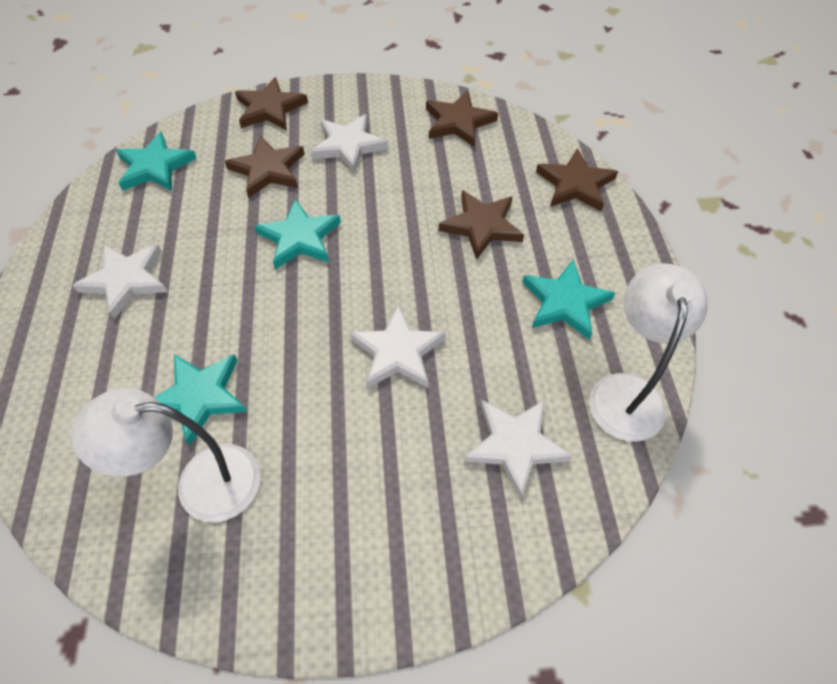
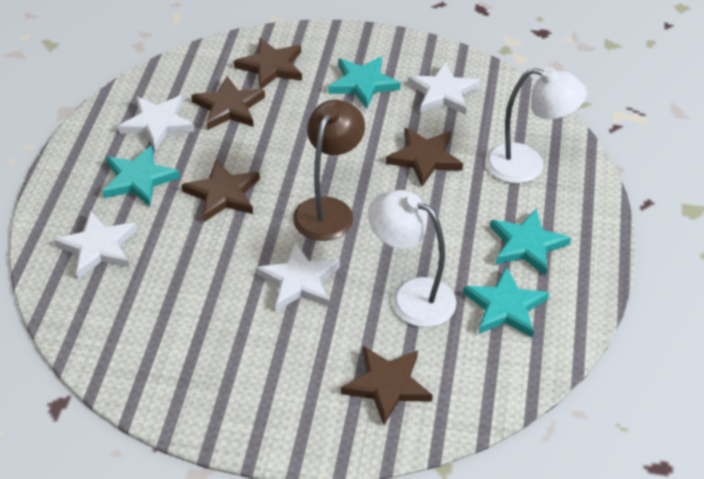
brown lamp: 0 -> 1

